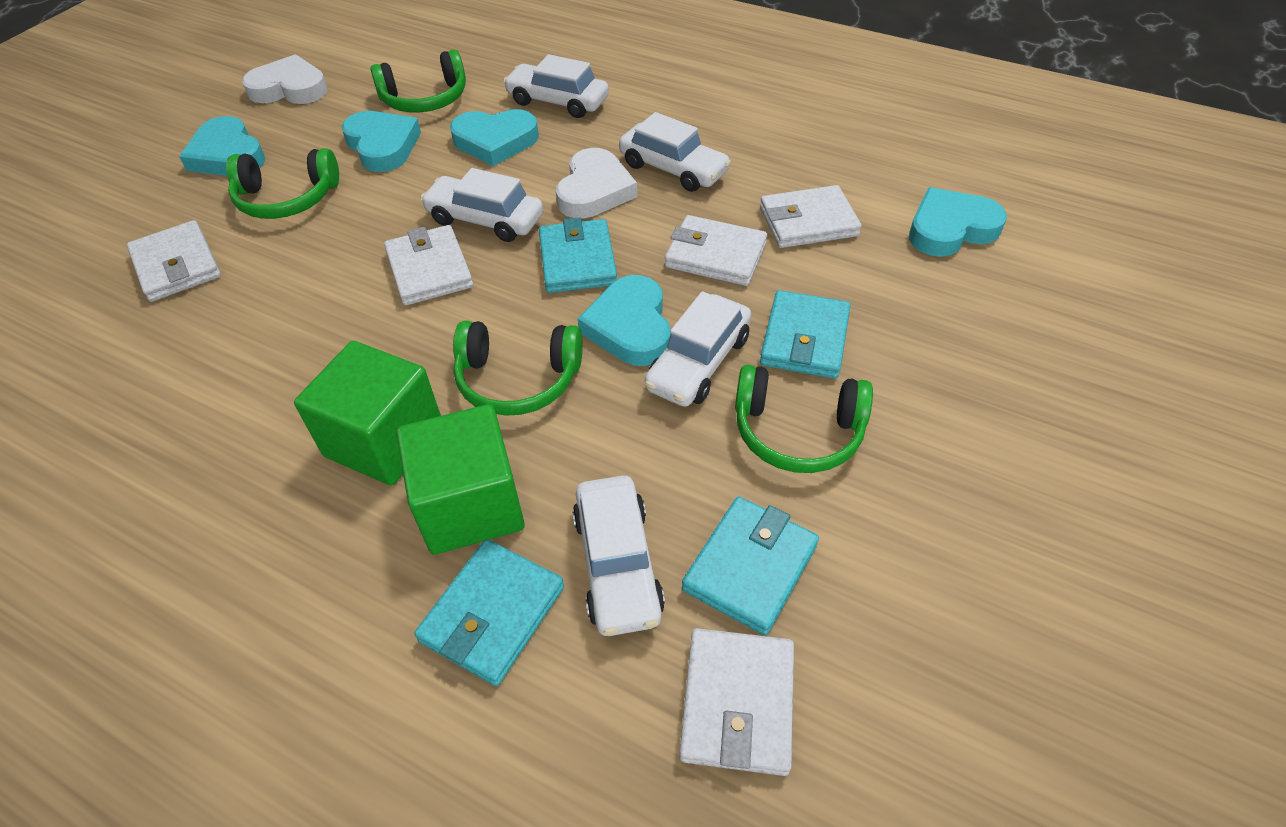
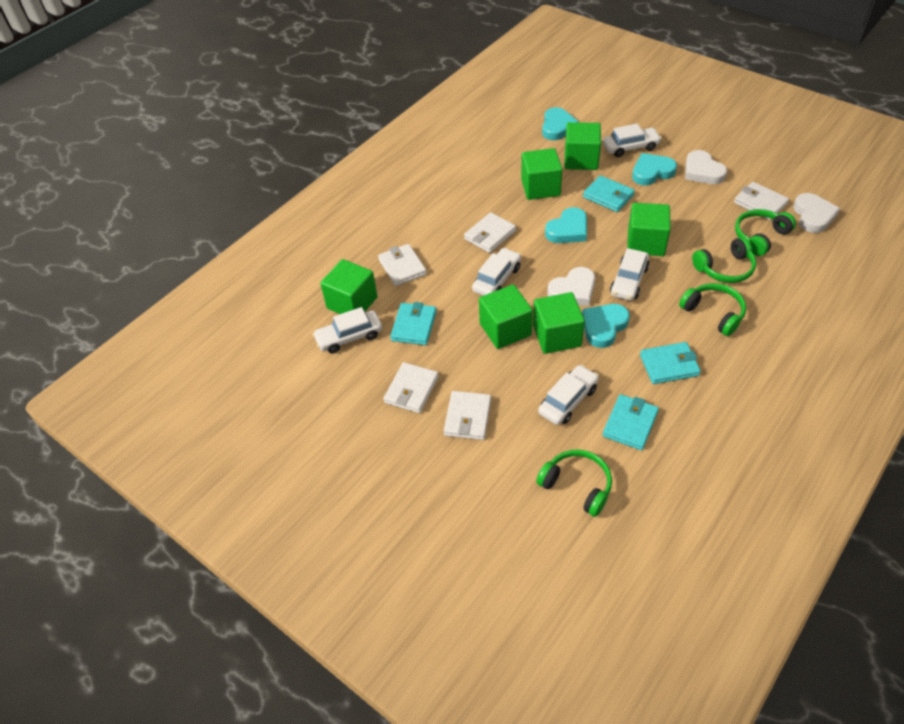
green cube: 2 -> 6
turquoise heart: 5 -> 4
white heart: 2 -> 3

